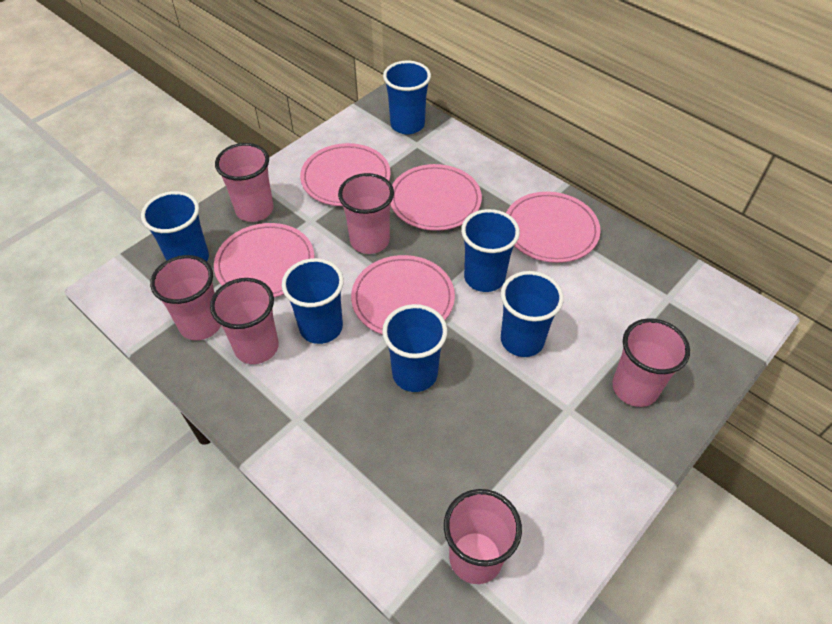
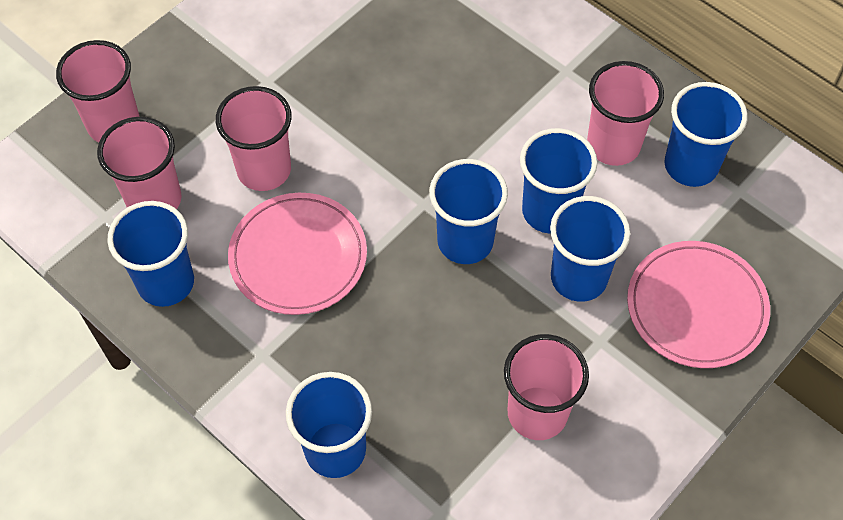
pink cup: 6 -> 5
pink plate: 5 -> 2

